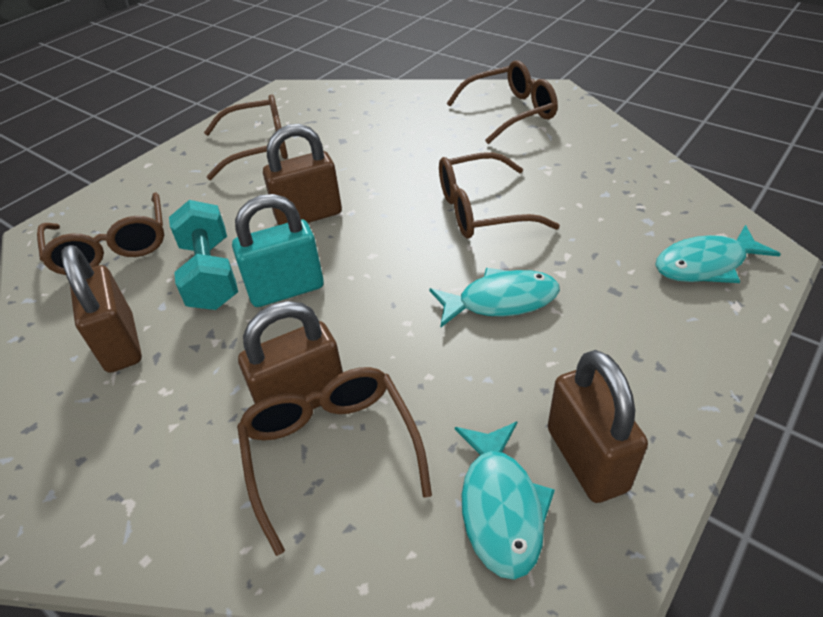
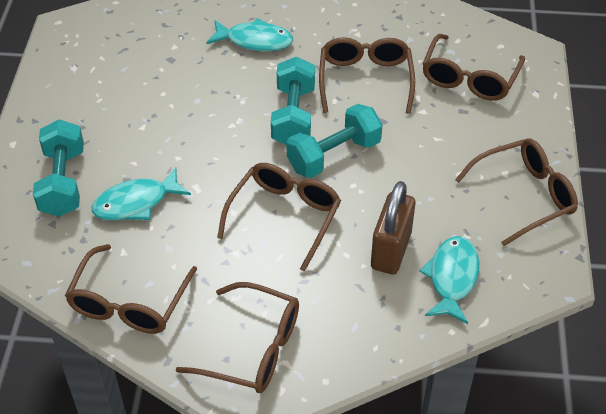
brown glasses: 5 -> 6
brown padlock: 4 -> 1
turquoise dumbbell: 1 -> 3
turquoise padlock: 1 -> 0

